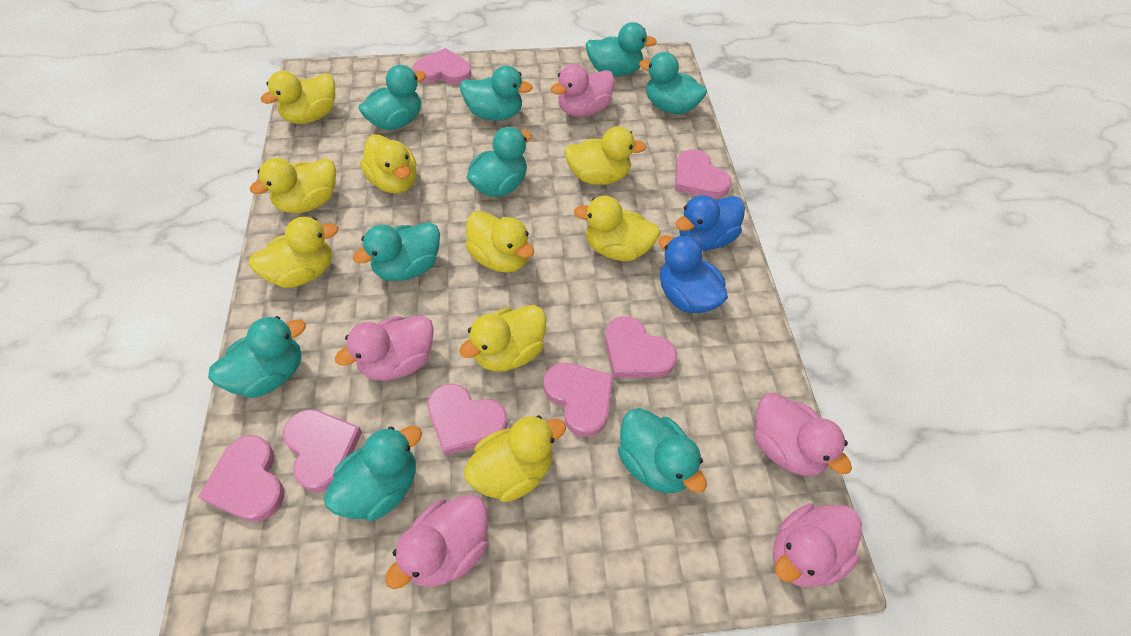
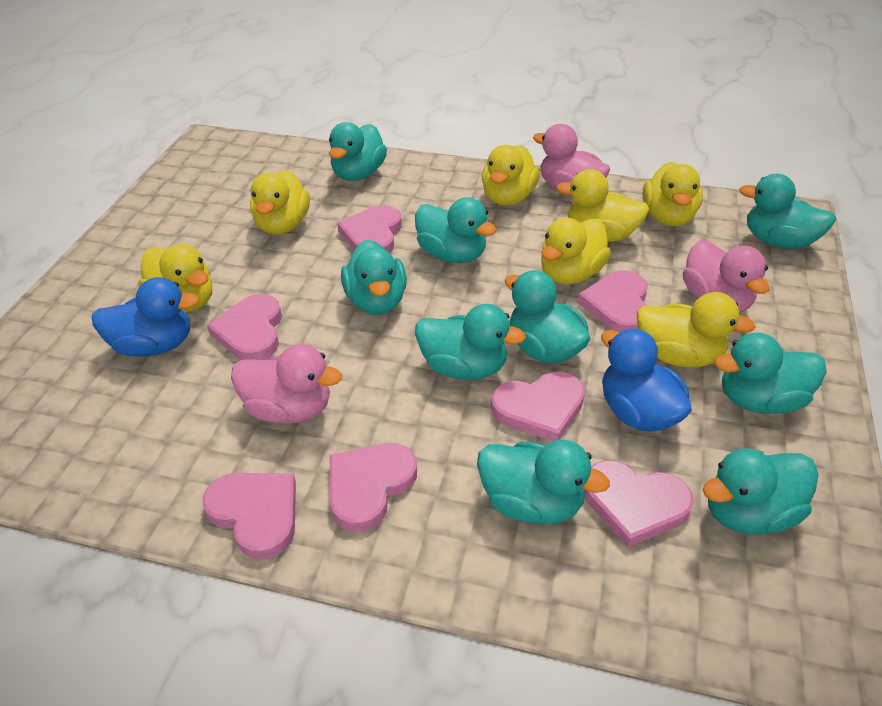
pink duck: 5 -> 3
yellow duck: 9 -> 7

